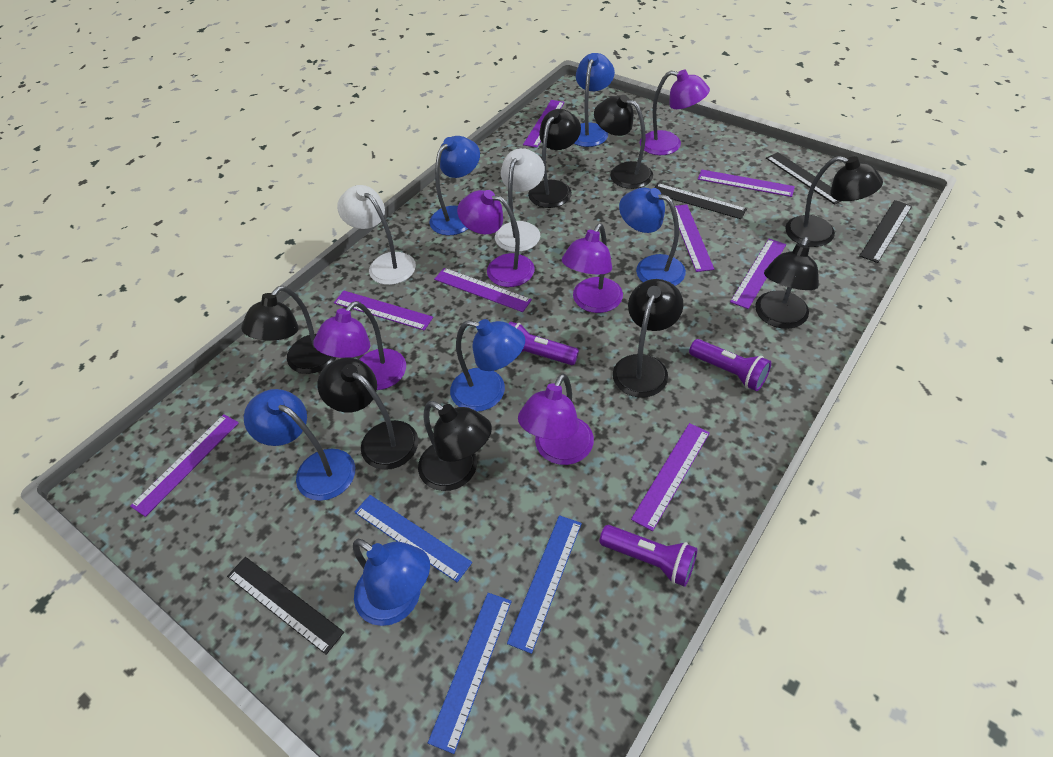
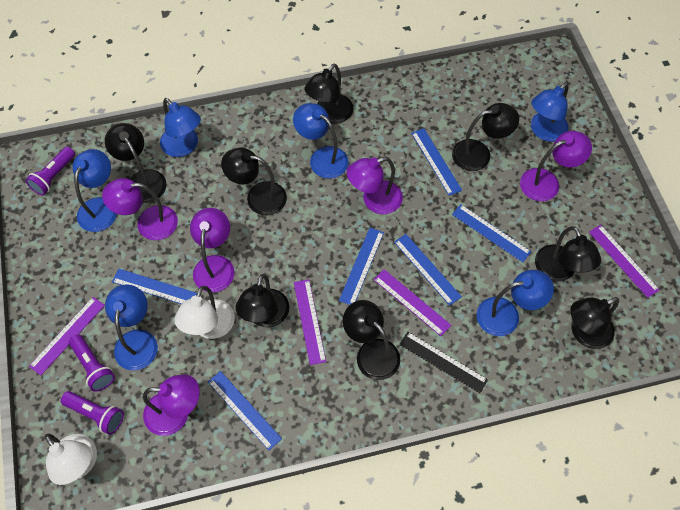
black ruler: 4 -> 1
blue ruler: 3 -> 6
purple ruler: 8 -> 4

